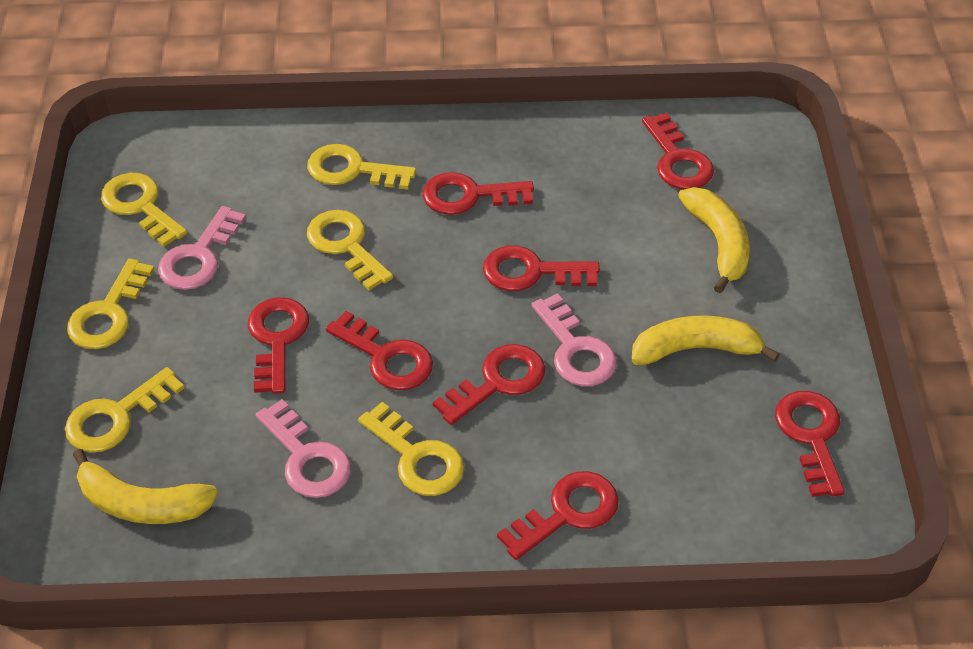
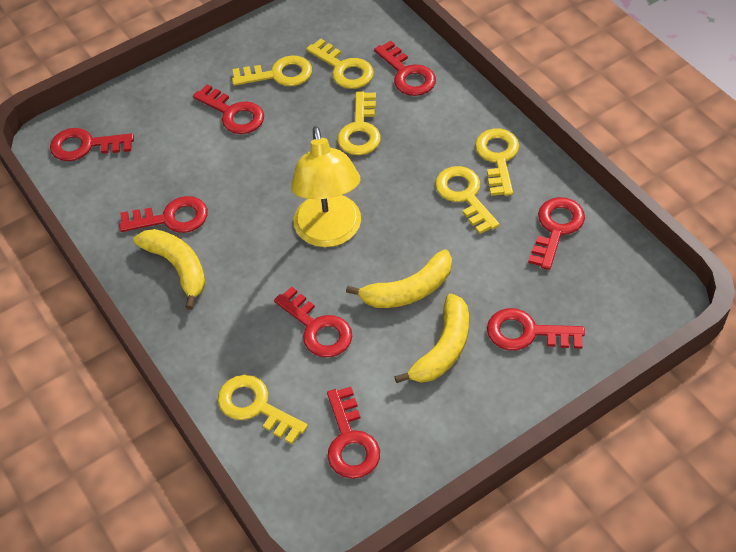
pink key: 3 -> 0
yellow lamp: 0 -> 1

